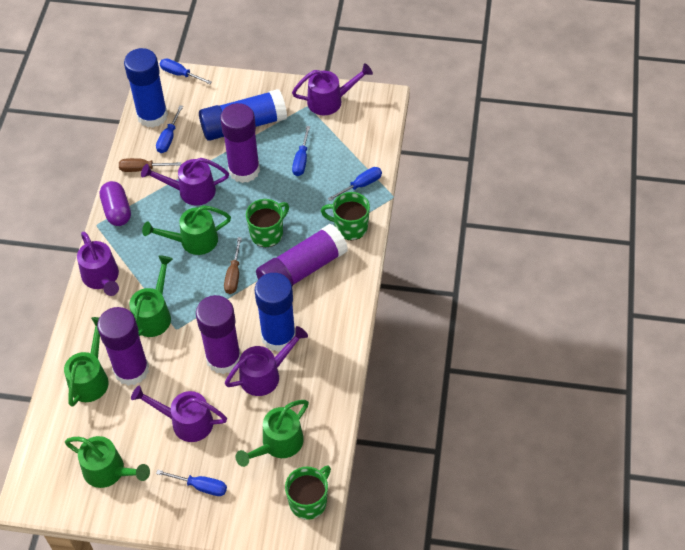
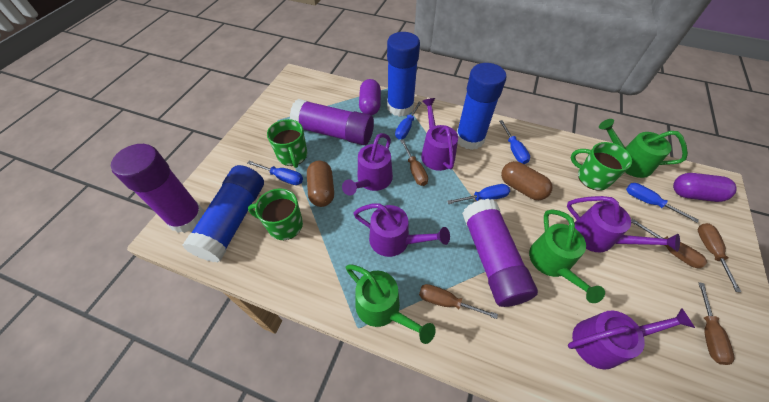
brown capsule: 0 -> 2
brown screwdriver: 2 -> 5
green watering can: 5 -> 3
purple capsule: 1 -> 2
purple glue stick: 4 -> 3

